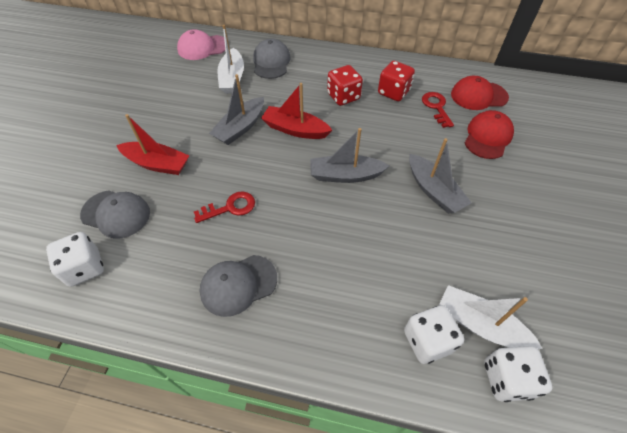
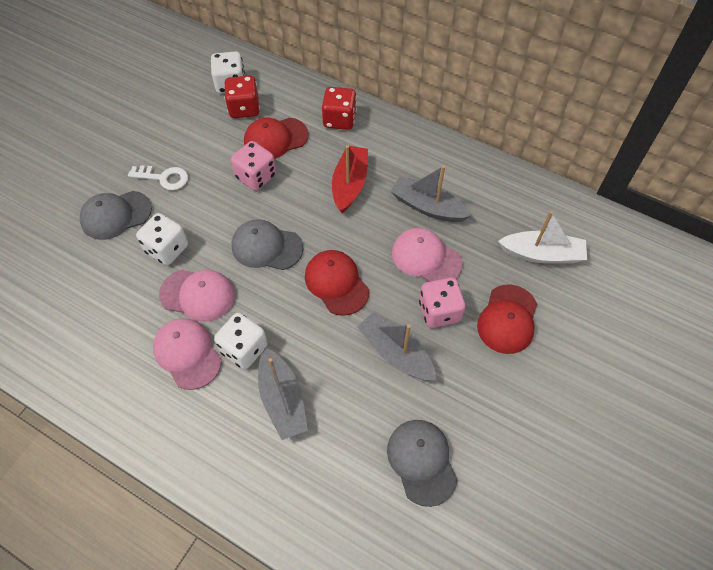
pink cap: 1 -> 3
pink dice: 0 -> 2
red boat: 2 -> 1
red cap: 2 -> 3
red key: 2 -> 0
white boat: 2 -> 1
white key: 0 -> 1

